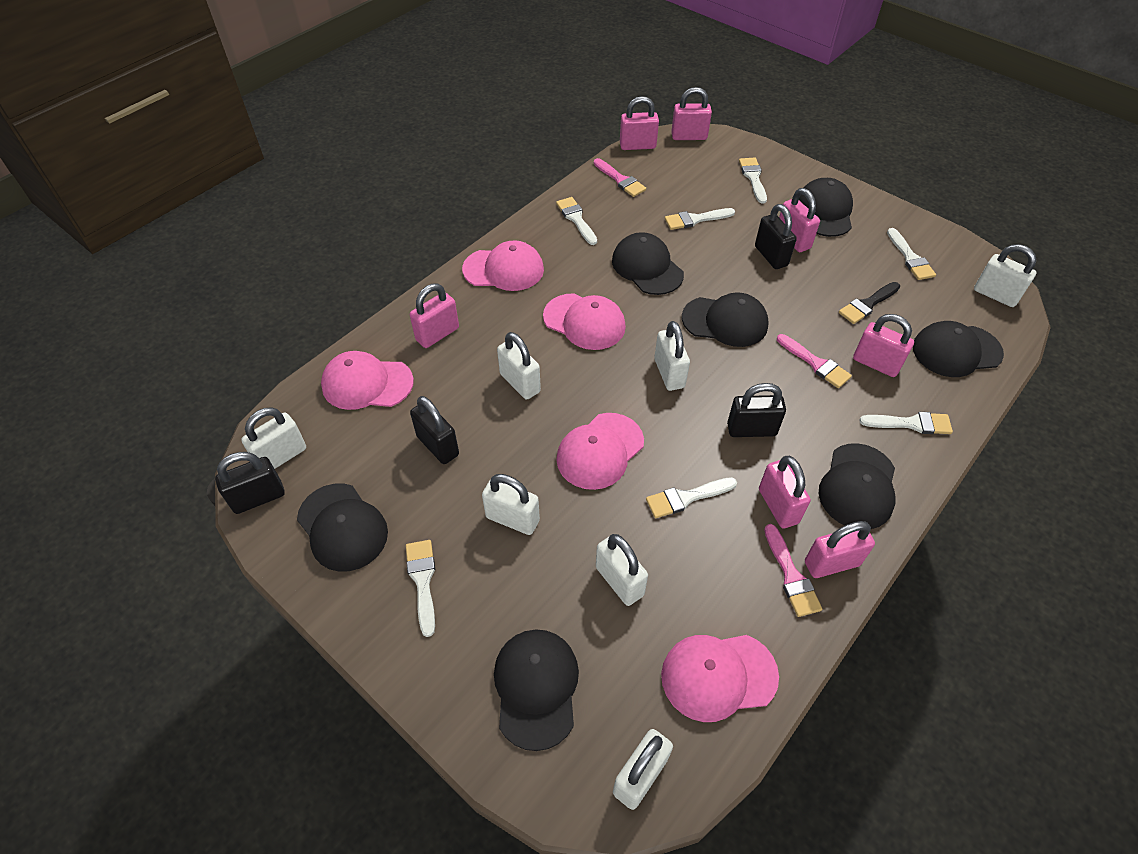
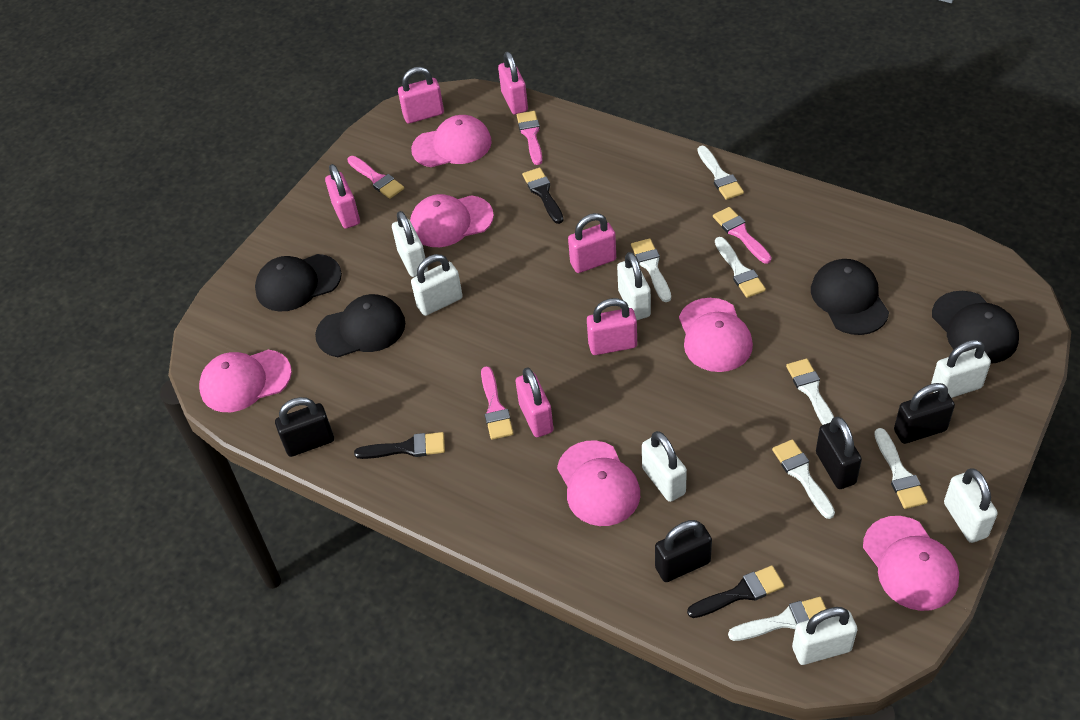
black brush: 1 -> 3
black cap: 7 -> 4
pink brush: 3 -> 4
pink cap: 5 -> 6
pink padlock: 7 -> 6

